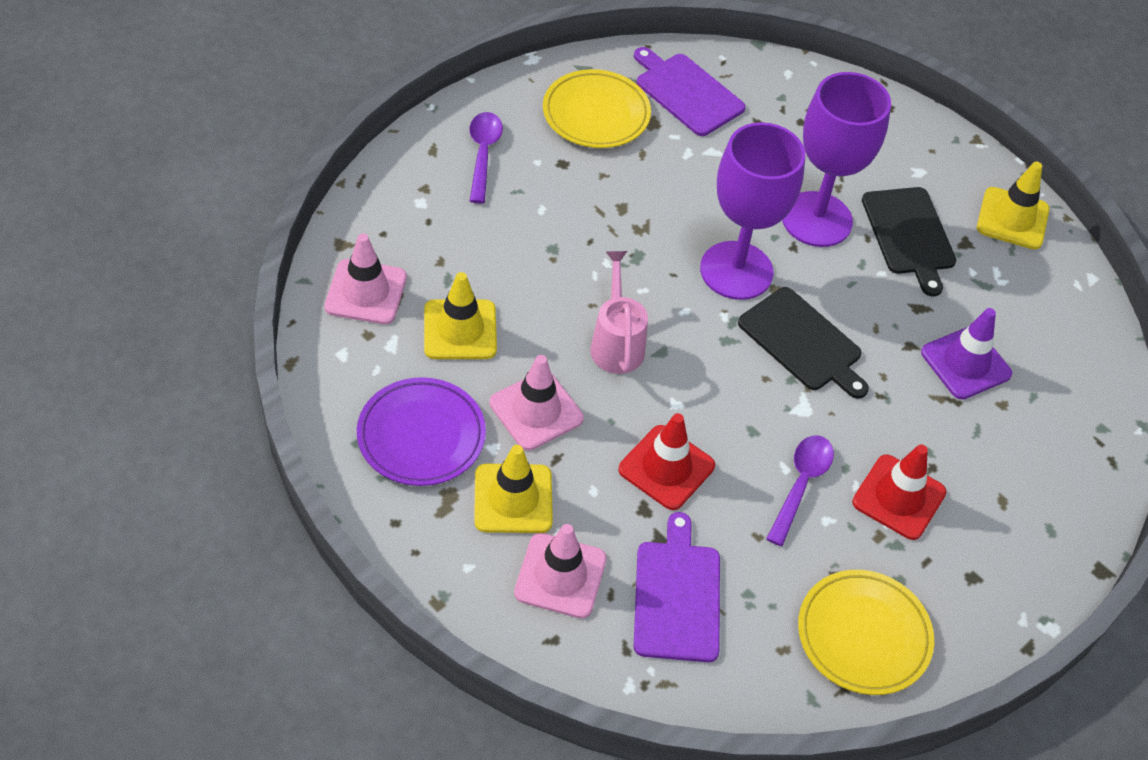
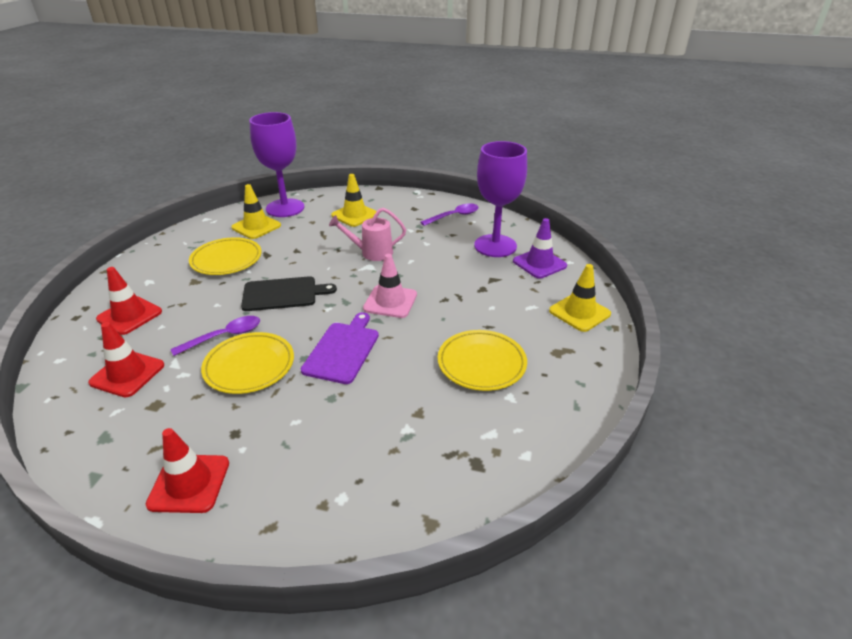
black cutting board: 2 -> 1
pink traffic cone: 3 -> 1
purple cutting board: 2 -> 1
purple plate: 1 -> 0
red traffic cone: 2 -> 3
yellow plate: 2 -> 3

